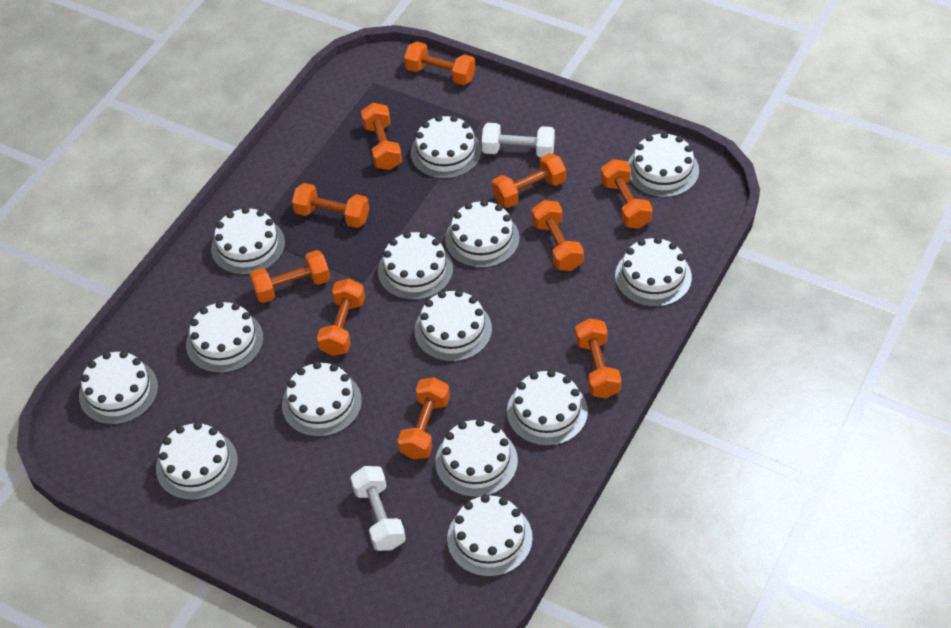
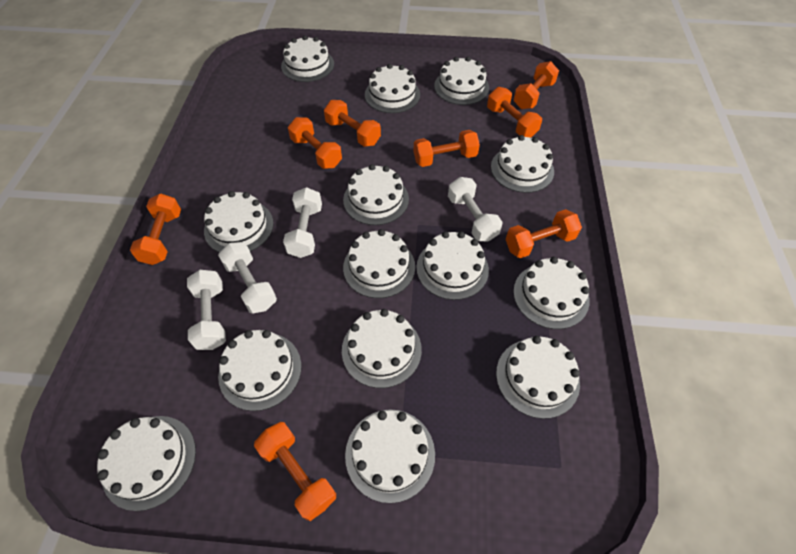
orange dumbbell: 10 -> 8
white dumbbell: 2 -> 4

